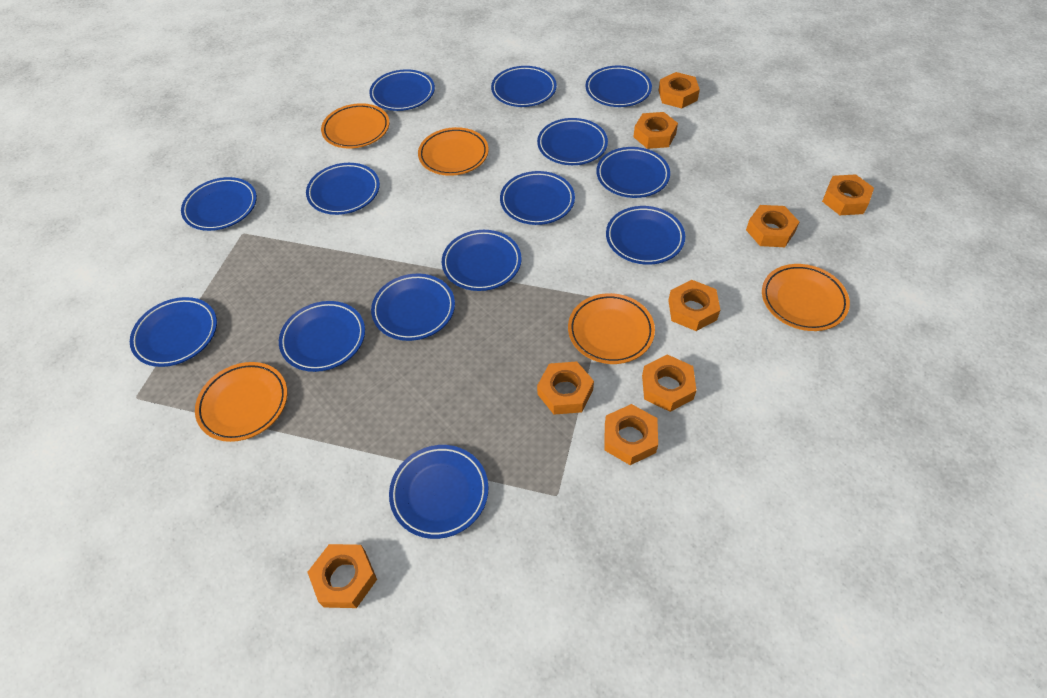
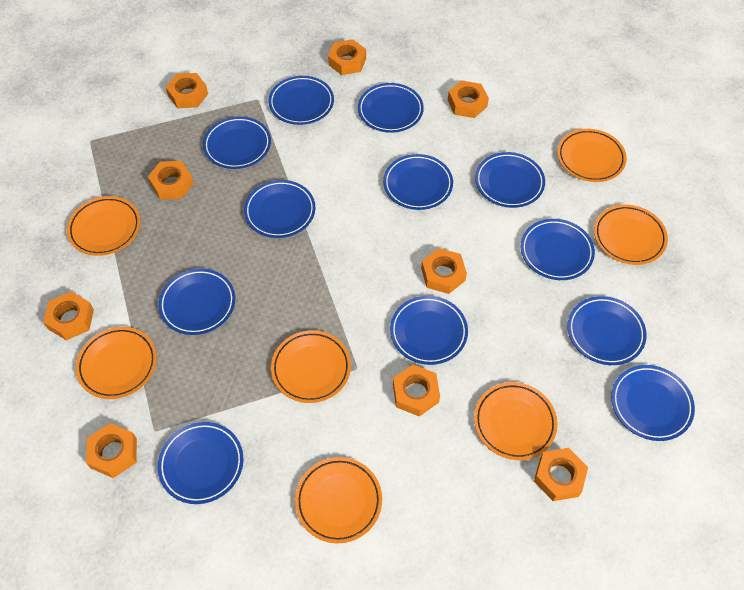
blue plate: 14 -> 12
orange plate: 5 -> 7

